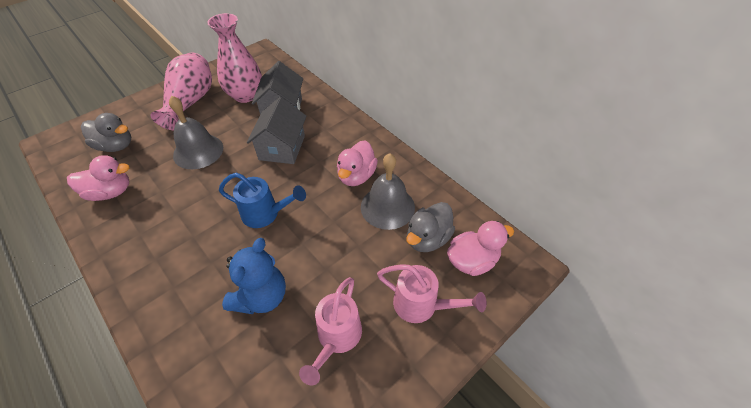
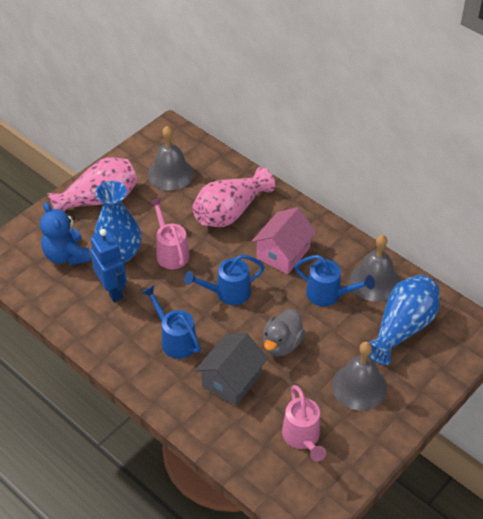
blue robot: 0 -> 1
blue vase: 0 -> 2
blue watering can: 1 -> 3
grey bell: 2 -> 3
grey duck: 2 -> 1
grey house: 2 -> 1
pink duck: 3 -> 0
pink house: 0 -> 1

